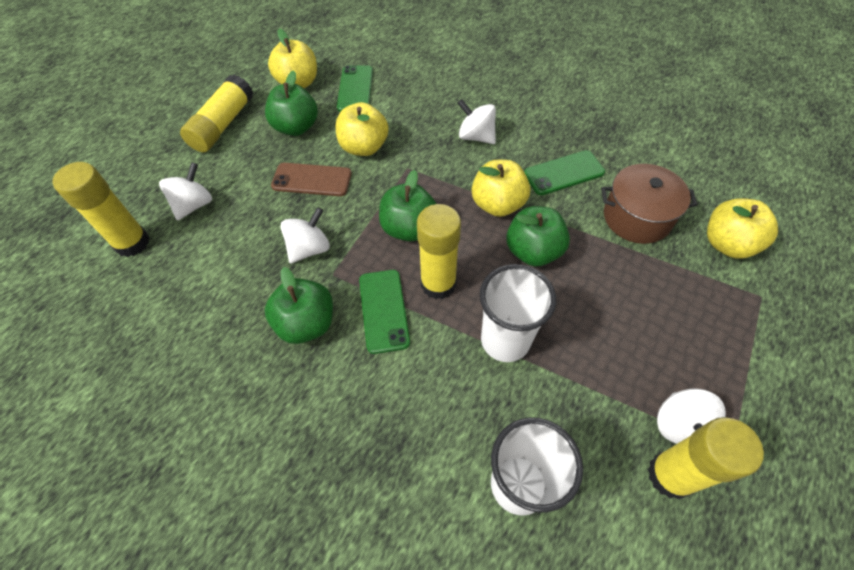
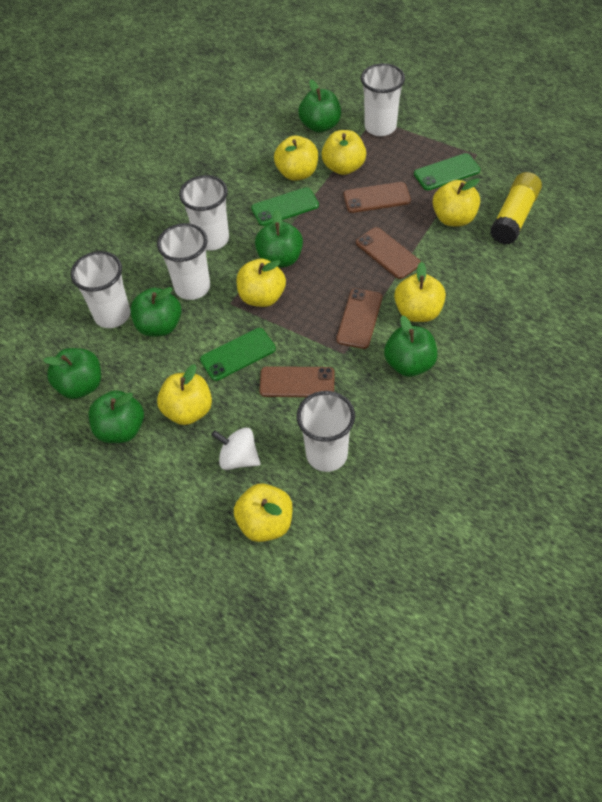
brown phone: 1 -> 4
brown pot: 1 -> 0
green apple: 4 -> 6
white cup: 2 -> 5
white spinning top: 4 -> 1
yellow apple: 4 -> 7
yellow glue stick: 4 -> 1

